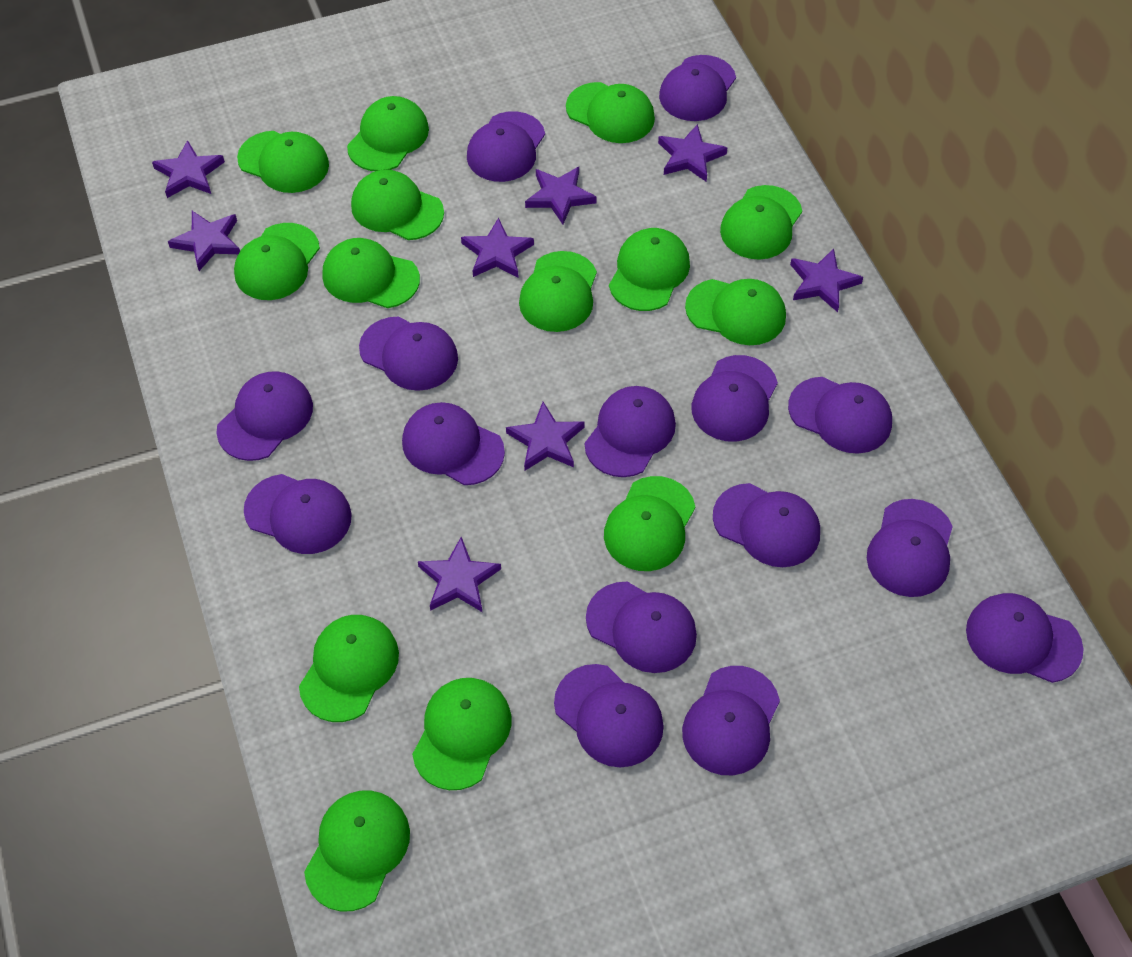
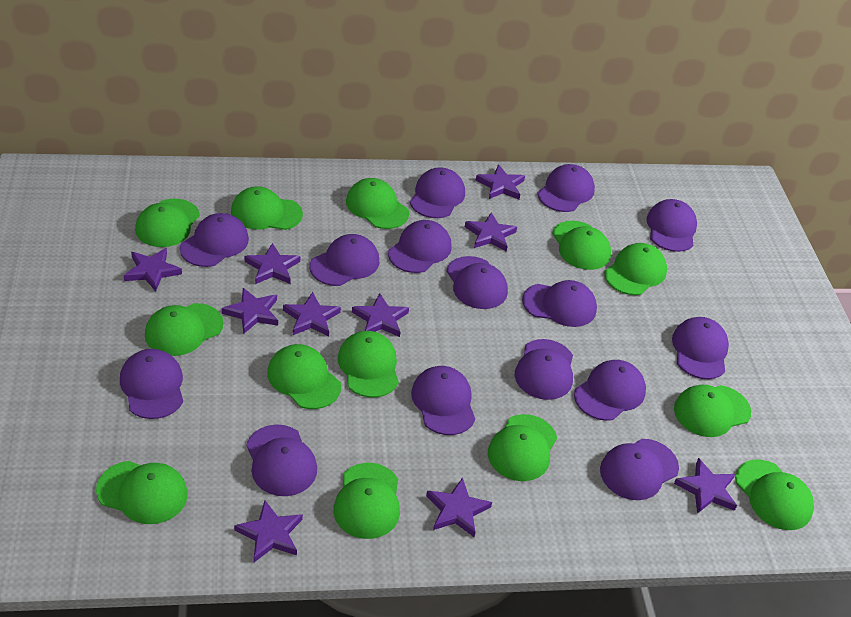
green cap: 14 -> 13
purple star: 8 -> 10

